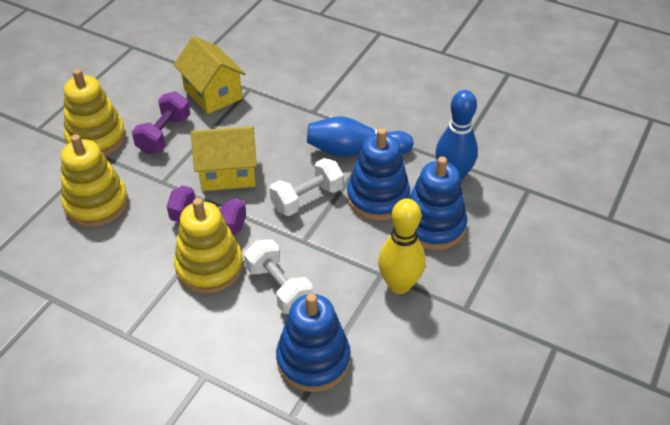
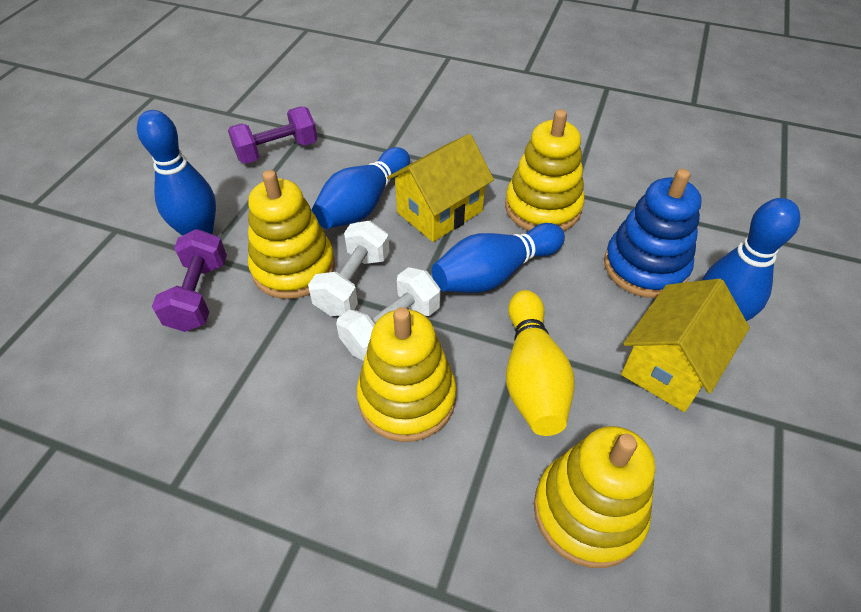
blue bowling pin: 2 -> 4
blue stacking toy: 3 -> 1
yellow stacking toy: 3 -> 4

